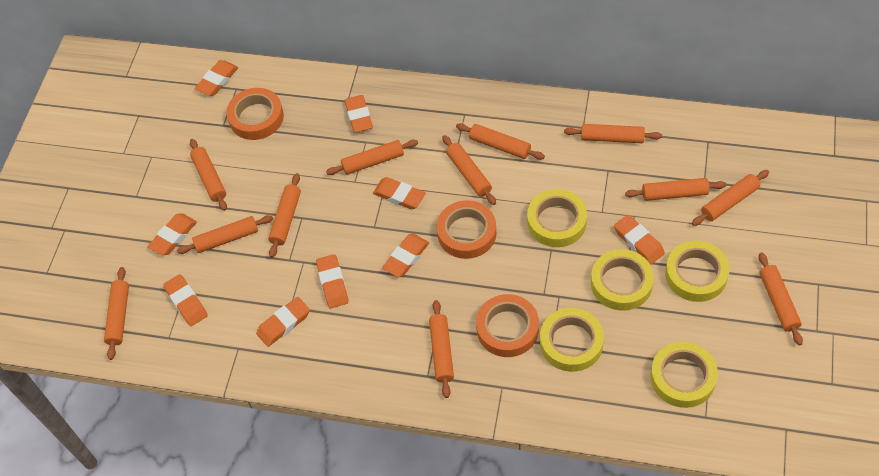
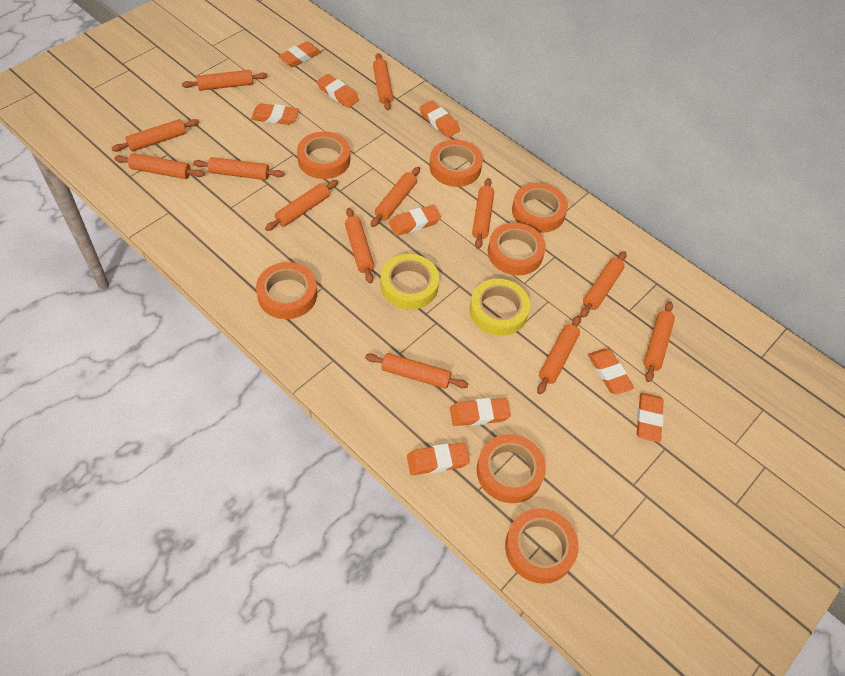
orange rolling pin: 12 -> 13
orange tape: 3 -> 7
yellow tape: 5 -> 2

